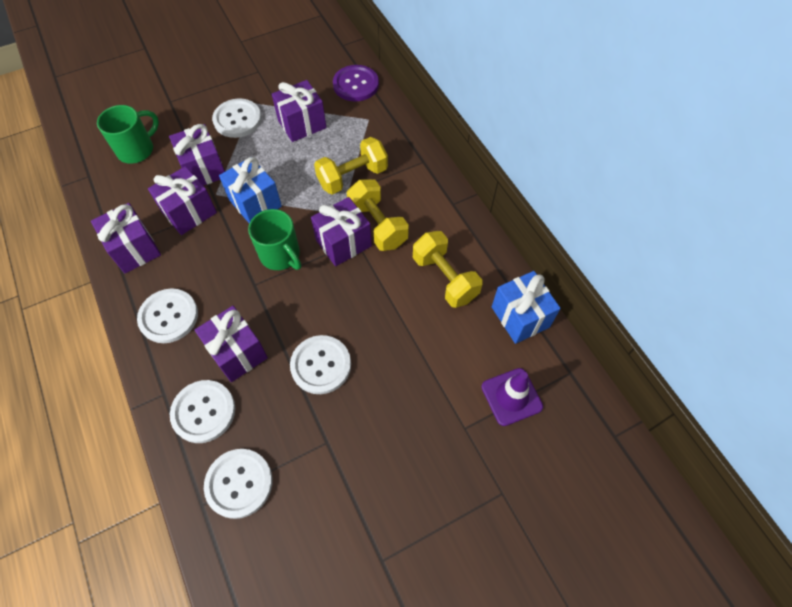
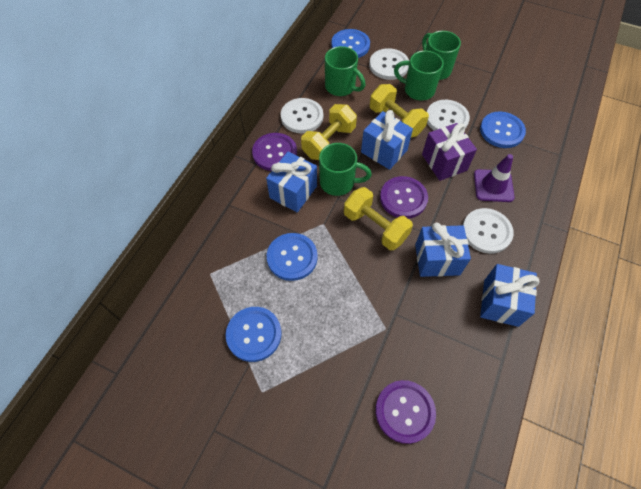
blue button: 0 -> 4
blue gift: 2 -> 4
green mug: 2 -> 4
purple button: 1 -> 3
purple gift: 6 -> 1
white button: 5 -> 4

